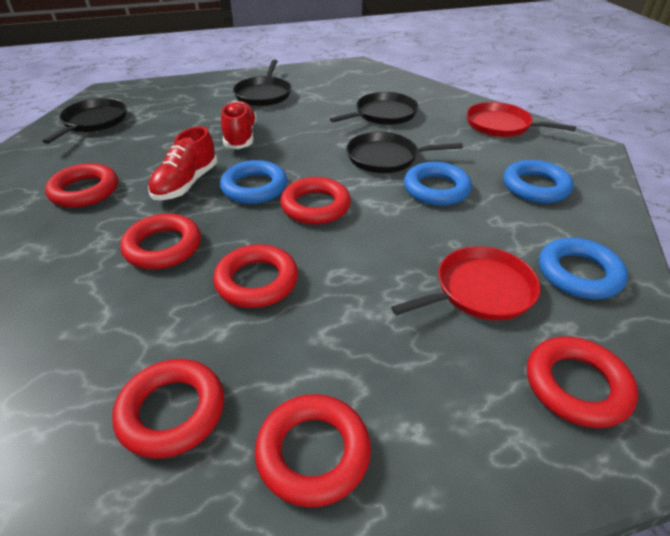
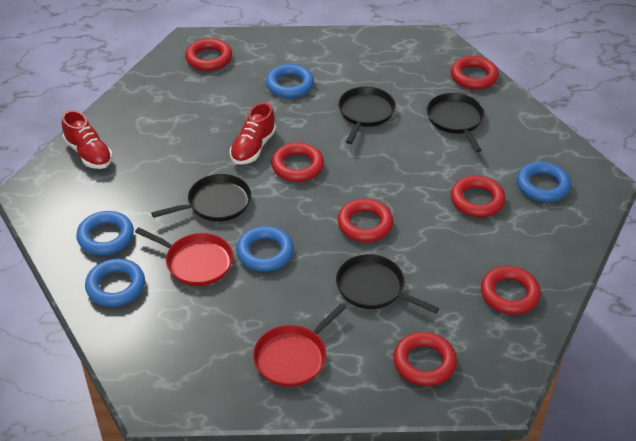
blue ring: 4 -> 5

